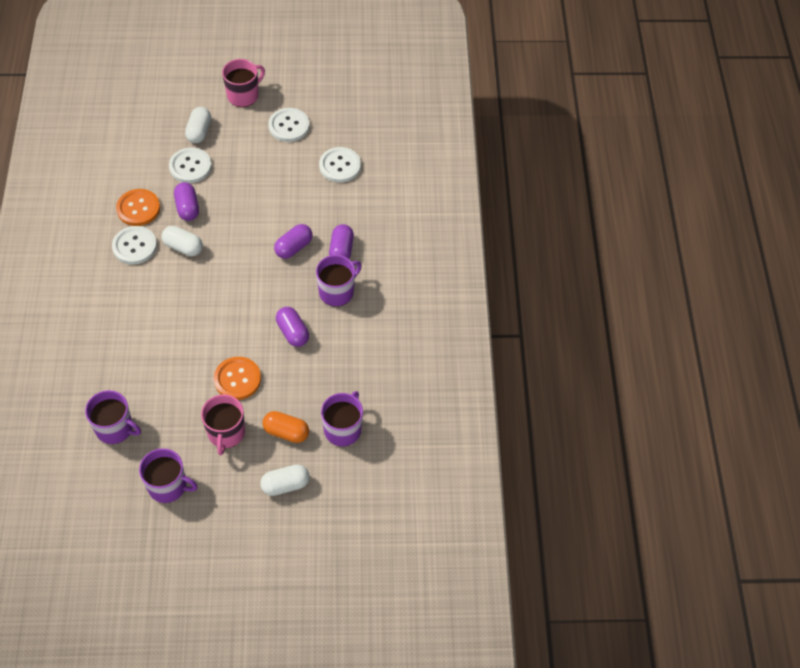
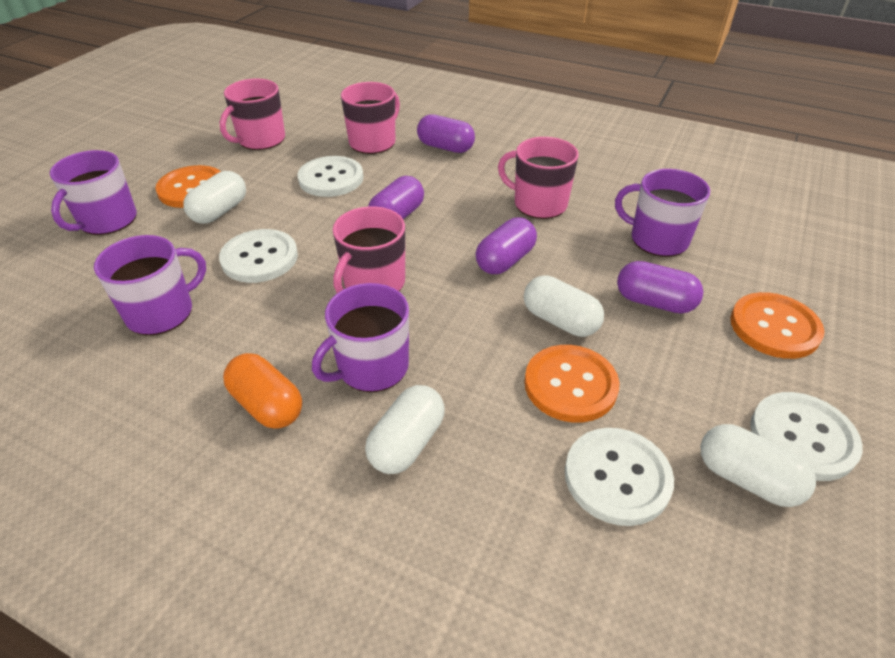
orange button: 2 -> 3
pink mug: 2 -> 4
white capsule: 3 -> 4

